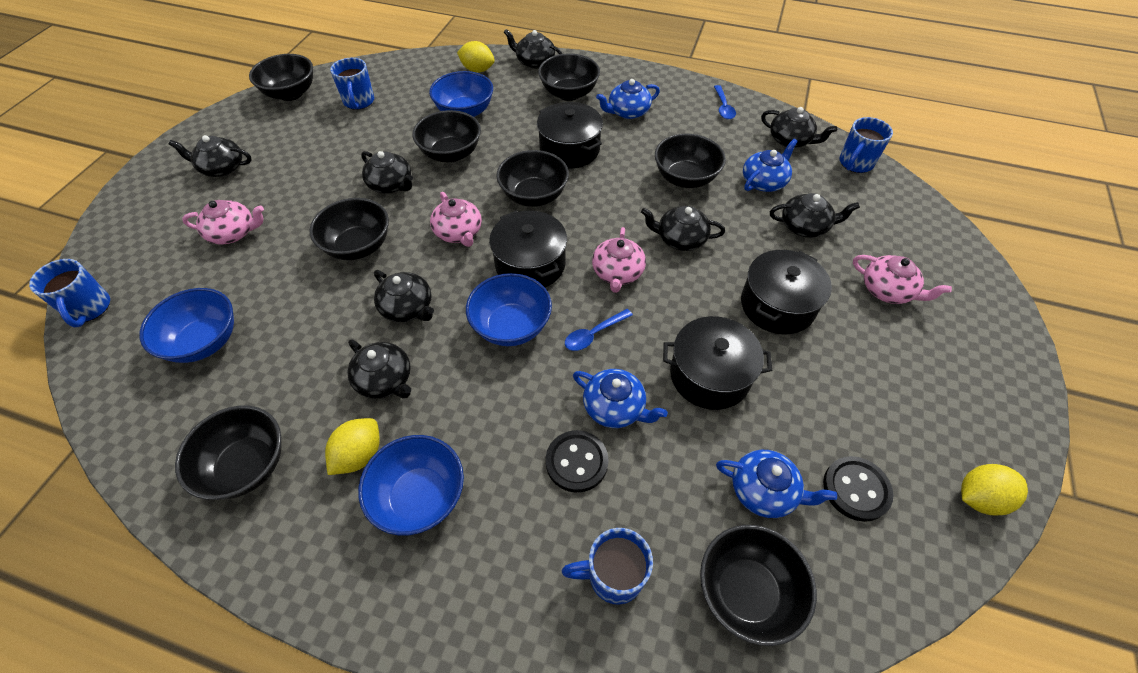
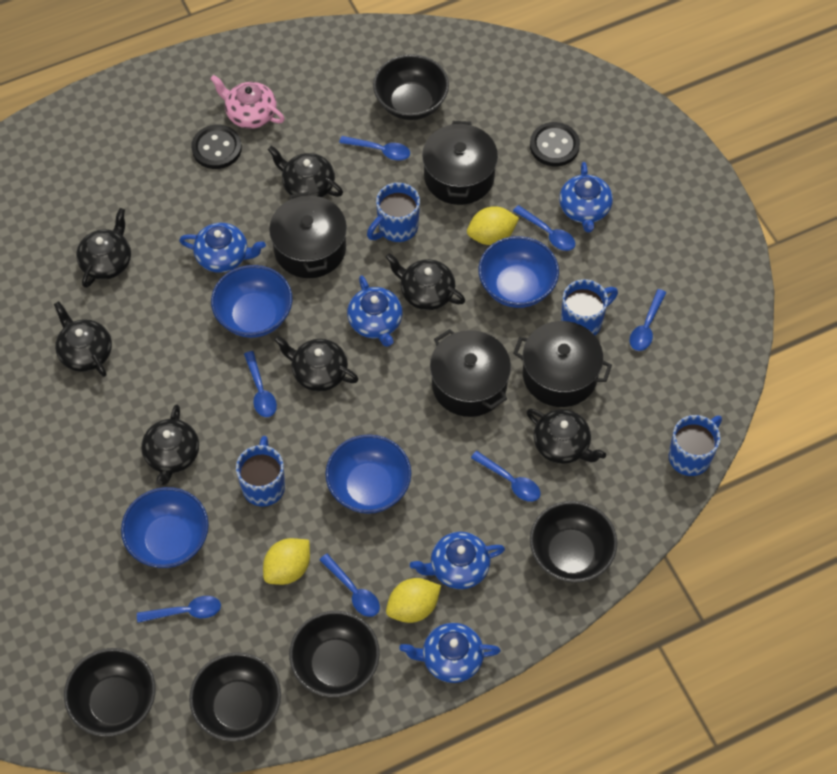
black bowl: 8 -> 5
black teapot: 8 -> 7
blue spoon: 2 -> 7
blue teapot: 4 -> 5
pink teapot: 4 -> 1

